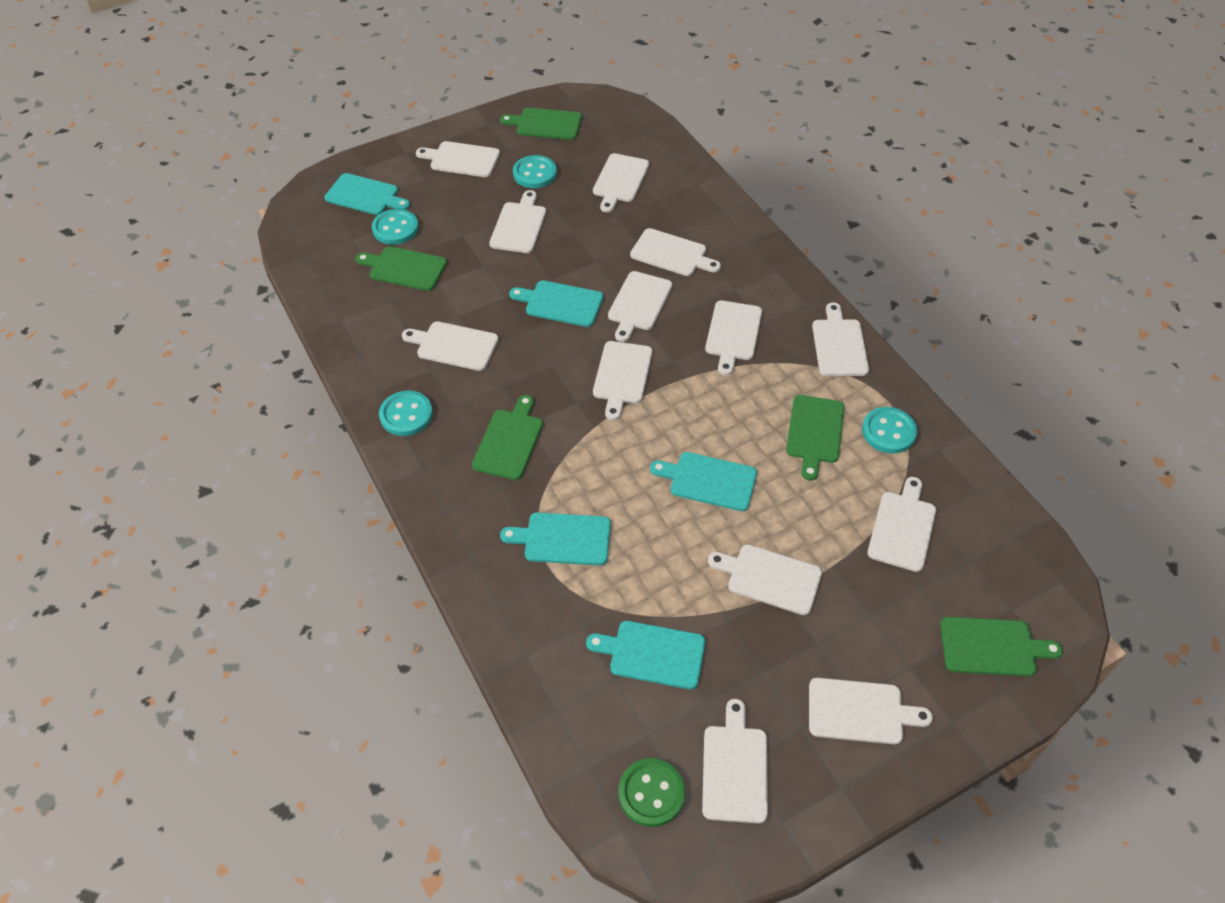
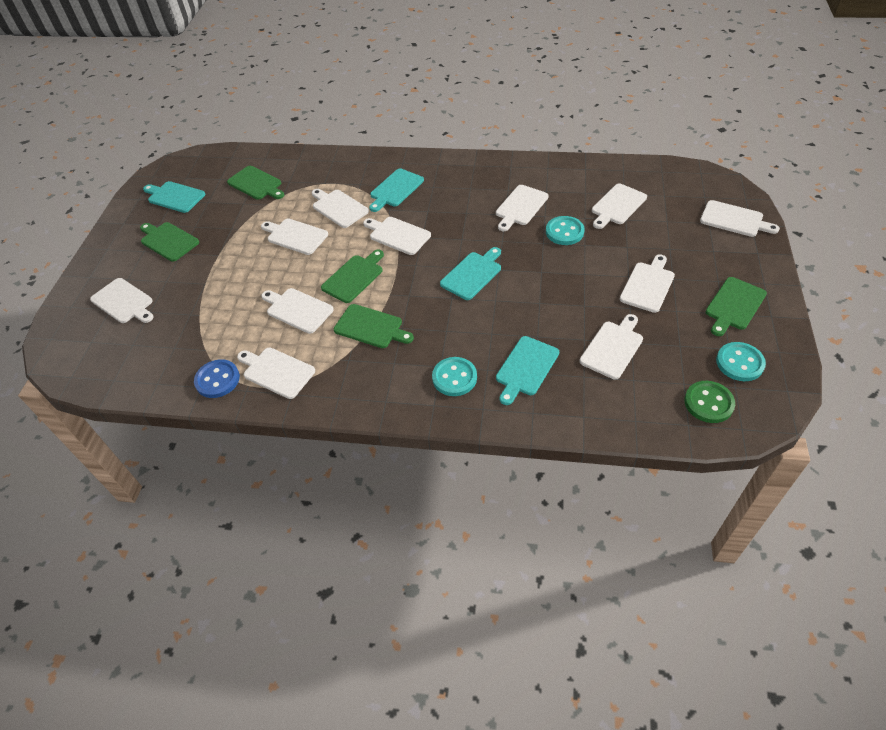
blue button: 0 -> 1
turquoise button: 4 -> 3
turquoise cutting board: 5 -> 4
white cutting board: 13 -> 11

